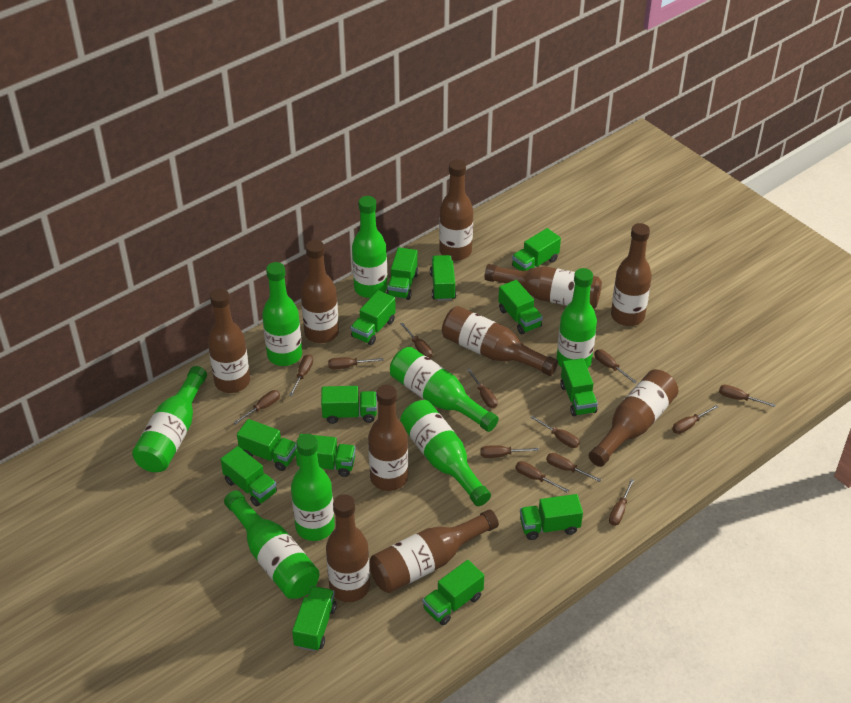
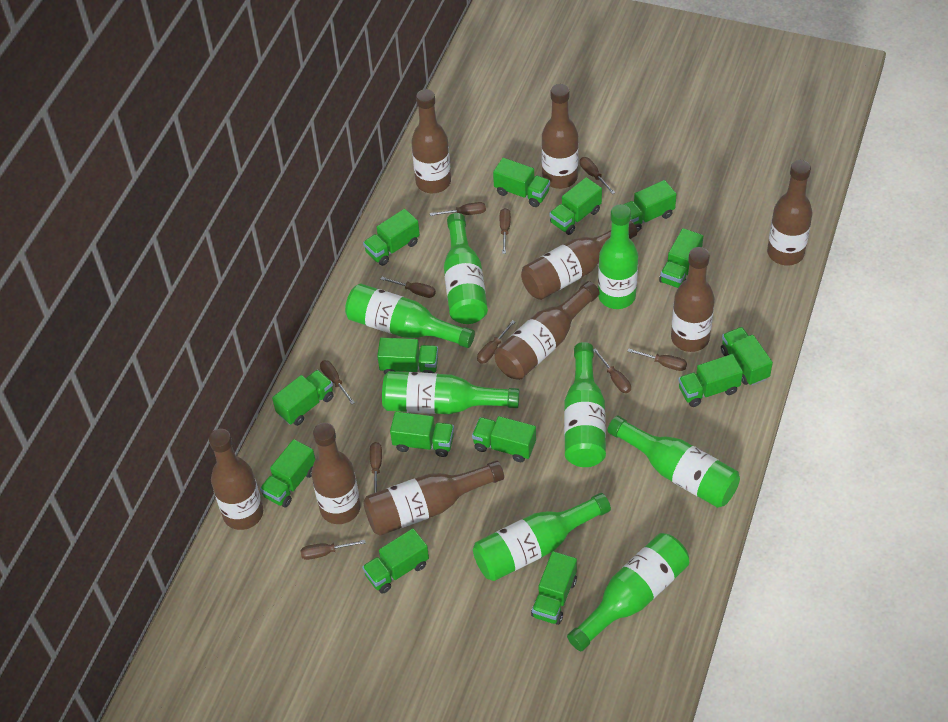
brown bottle: 10 -> 9
brown screwdriver: 13 -> 10
green truck: 13 -> 14

